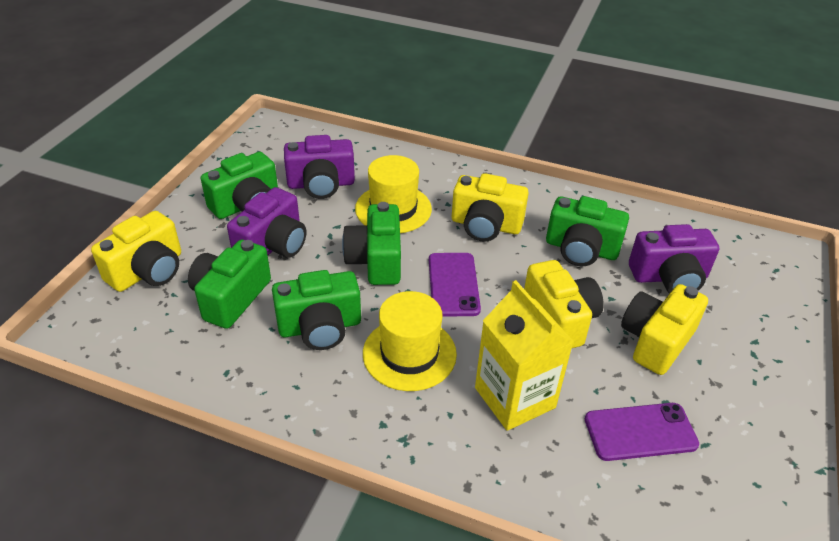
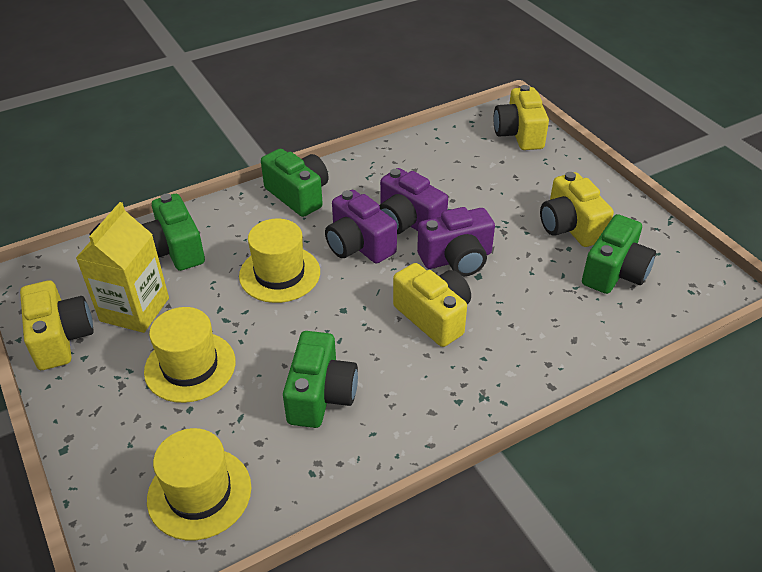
green camera: 5 -> 4
purple phone: 2 -> 0
yellow hat: 2 -> 3

